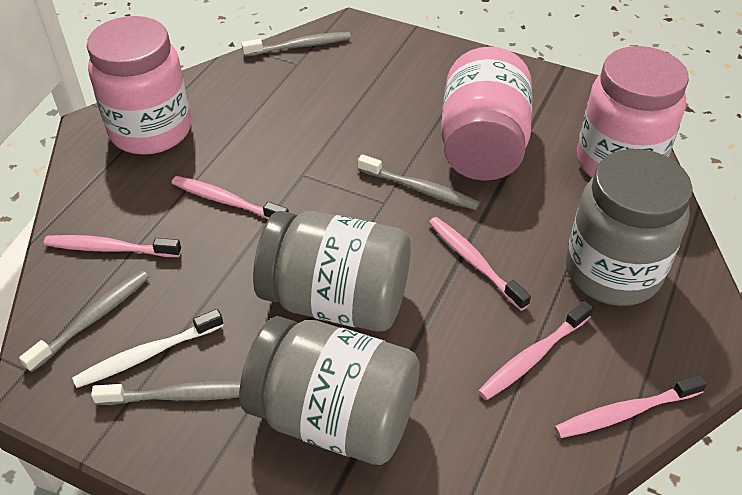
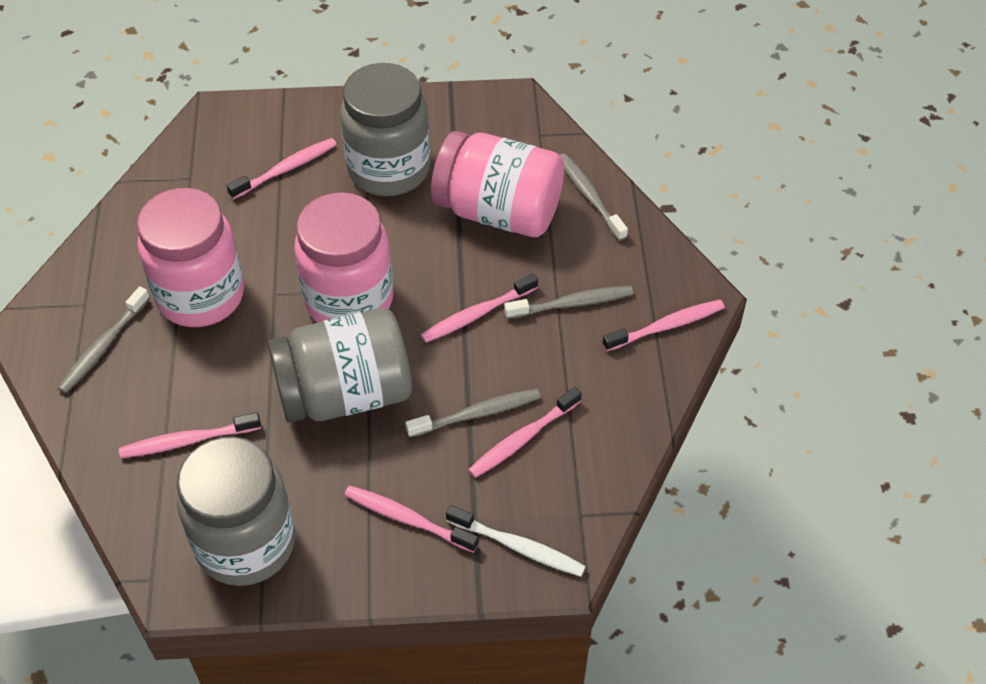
pink toothbrush: 5 -> 6

